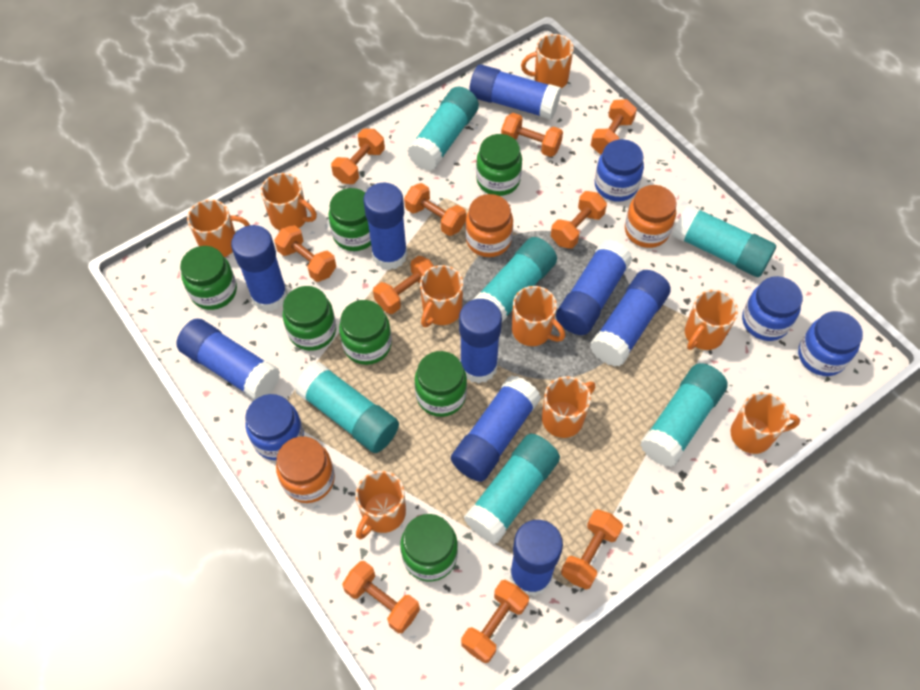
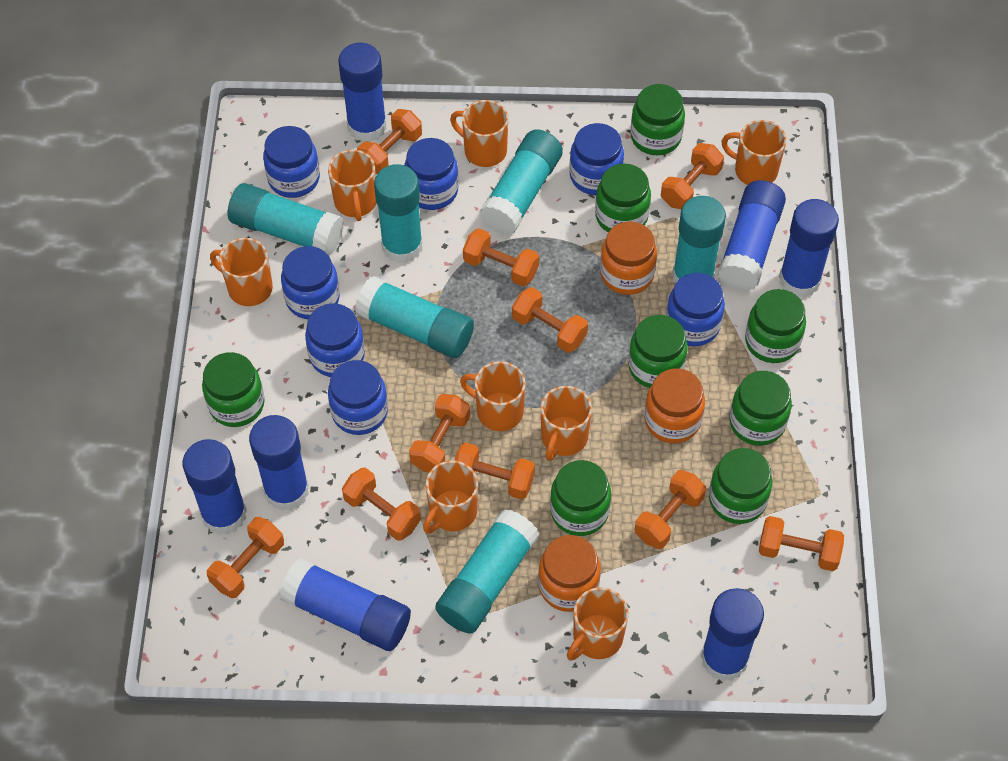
blue glue stick: 9 -> 7
blue jar: 4 -> 7
green jar: 7 -> 8
orange mug: 9 -> 8

